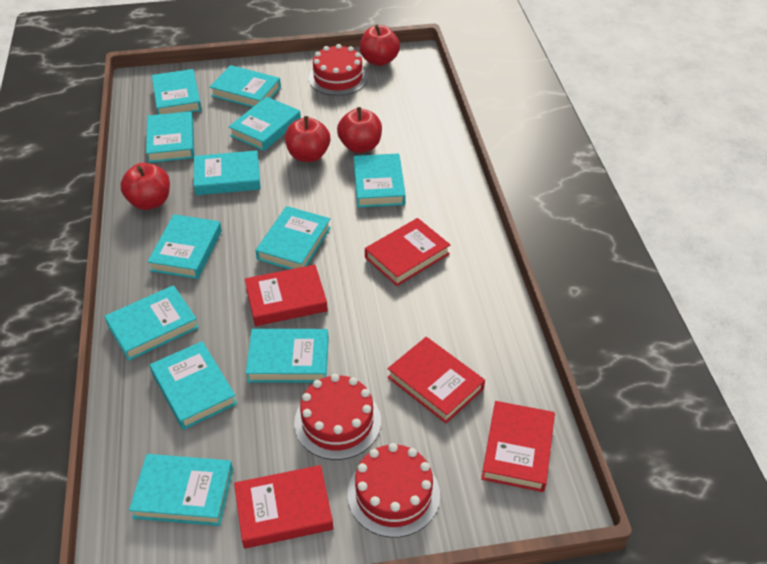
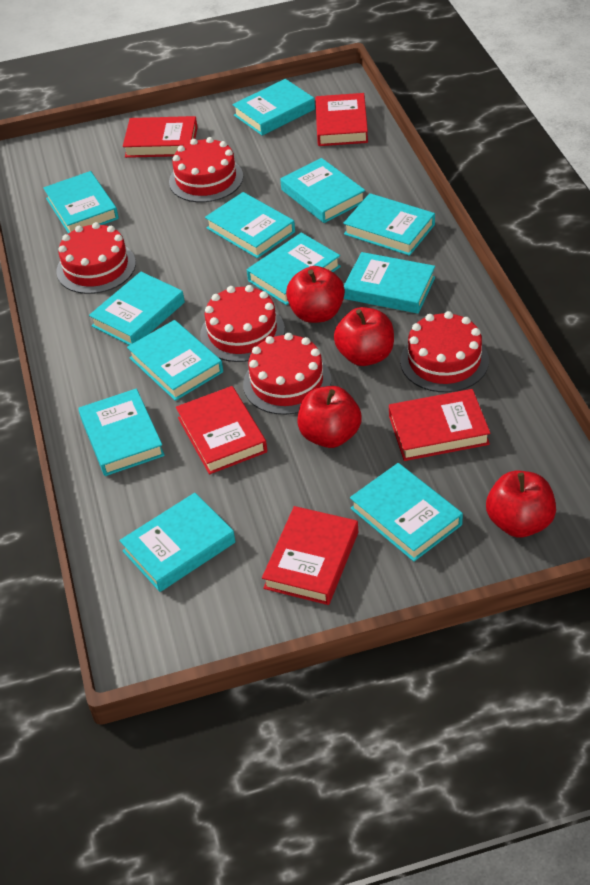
red cake: 3 -> 5

